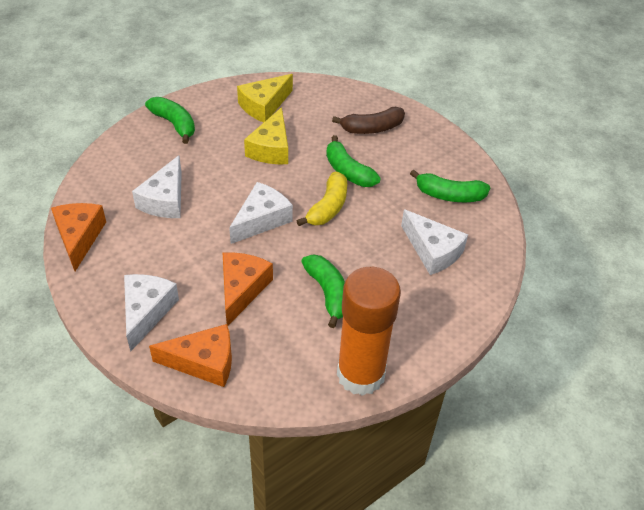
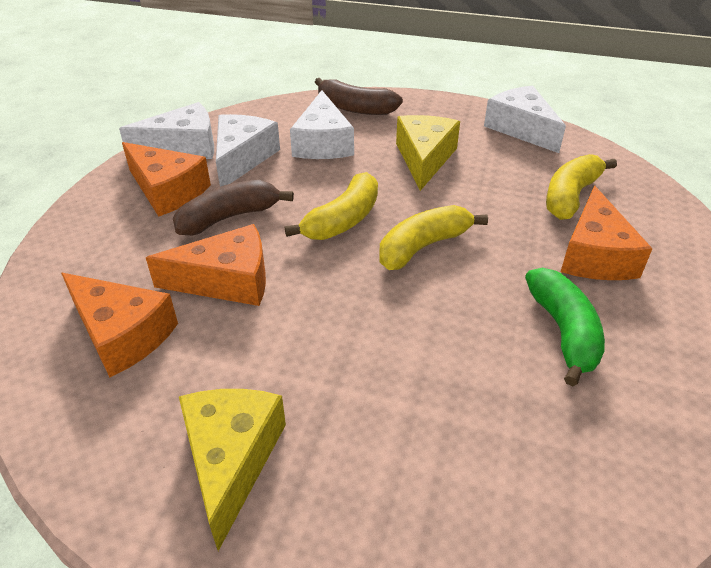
brown banana: 1 -> 2
green banana: 4 -> 1
orange cheese: 3 -> 4
orange glue stick: 1 -> 0
yellow banana: 1 -> 3

